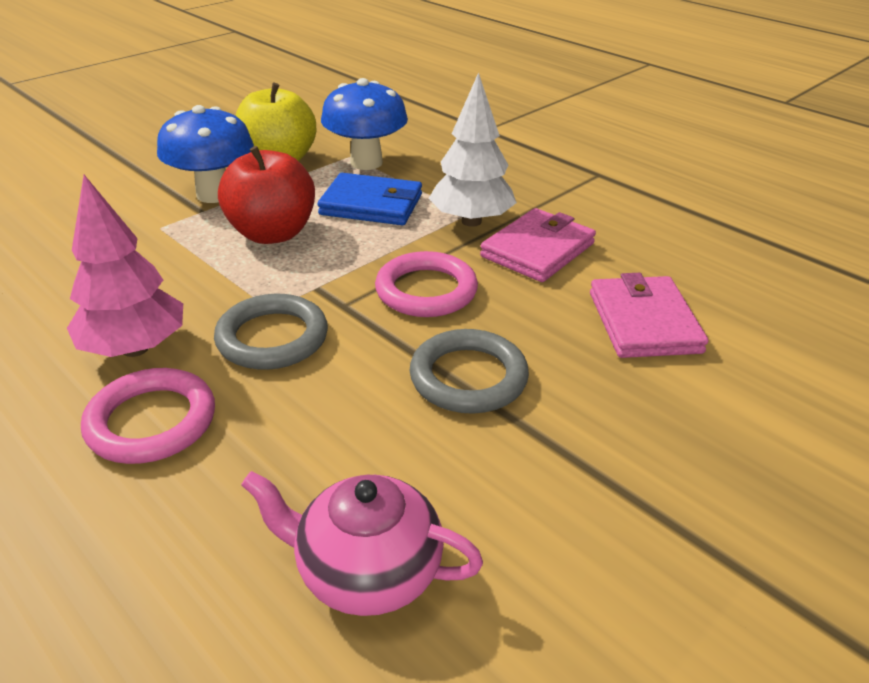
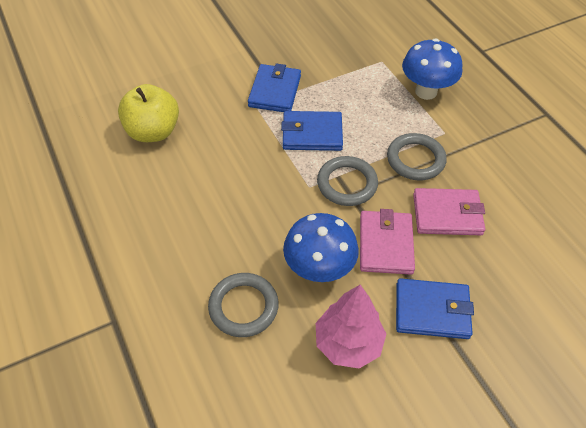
blue wallet: 1 -> 3
grey ring: 2 -> 3
pink ring: 2 -> 0
pink teapot: 1 -> 0
red apple: 1 -> 0
white tree: 1 -> 0

